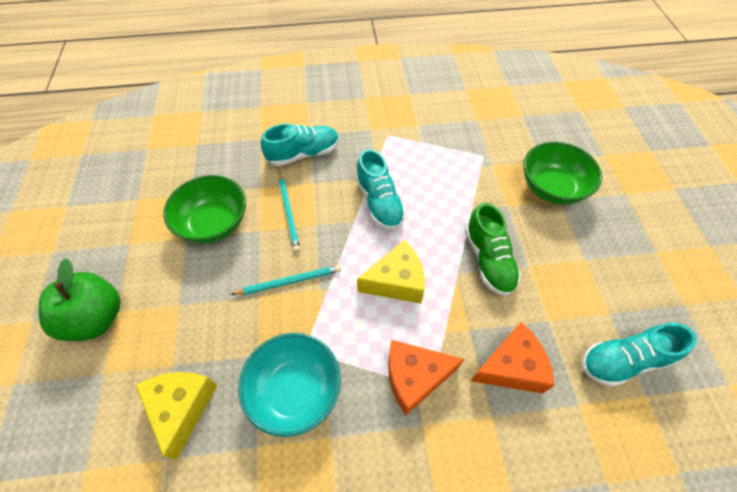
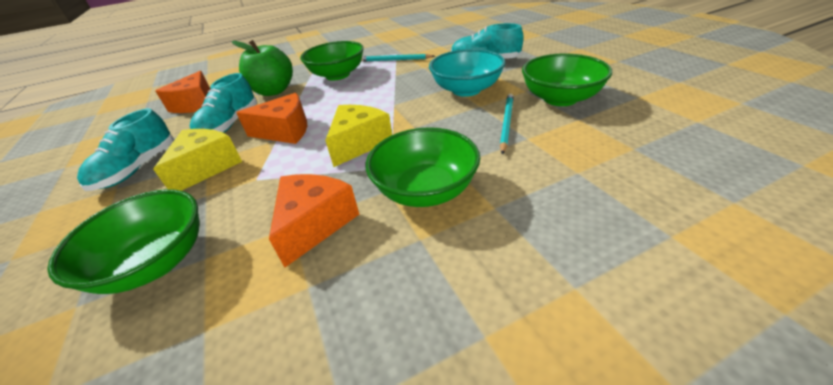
green bowl: 2 -> 4
green shoe: 1 -> 0
orange cheese: 2 -> 3

